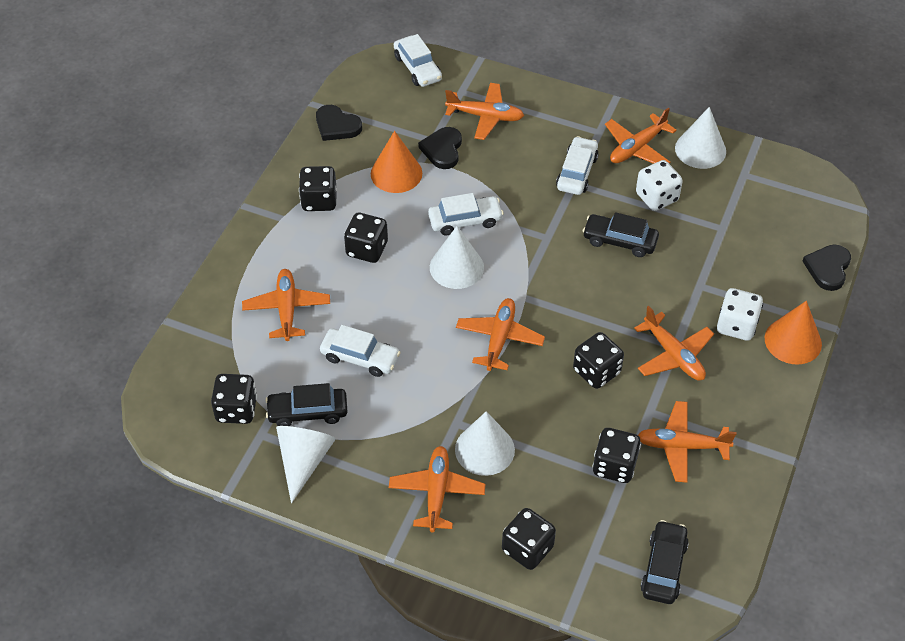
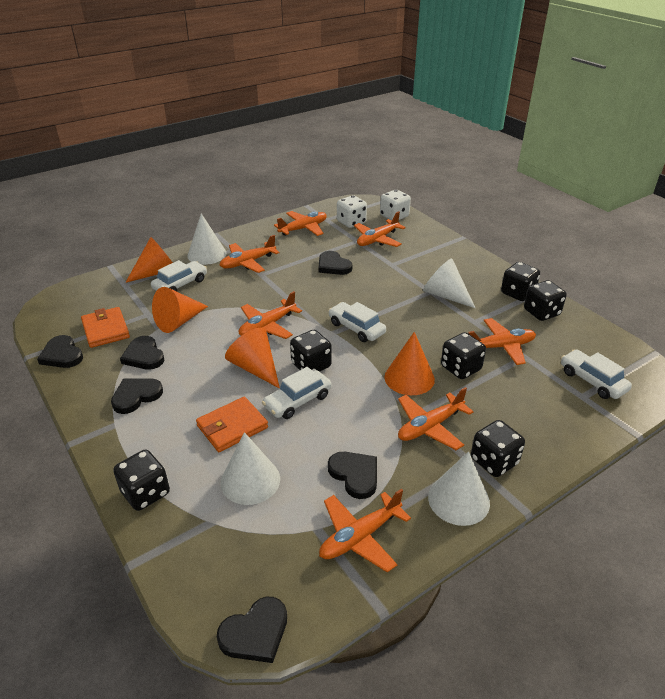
black car: 3 -> 0
black heart: 3 -> 6
orange cone: 2 -> 4
orange wallet: 0 -> 2

